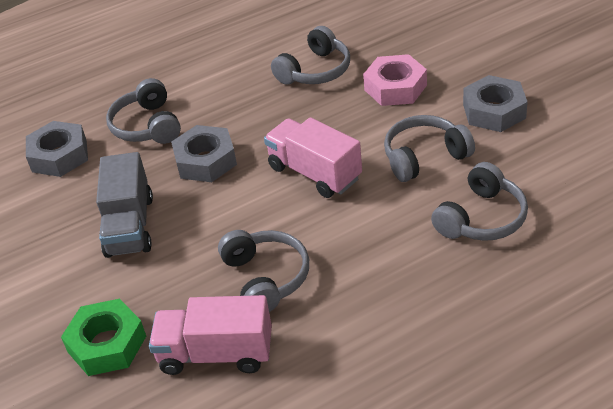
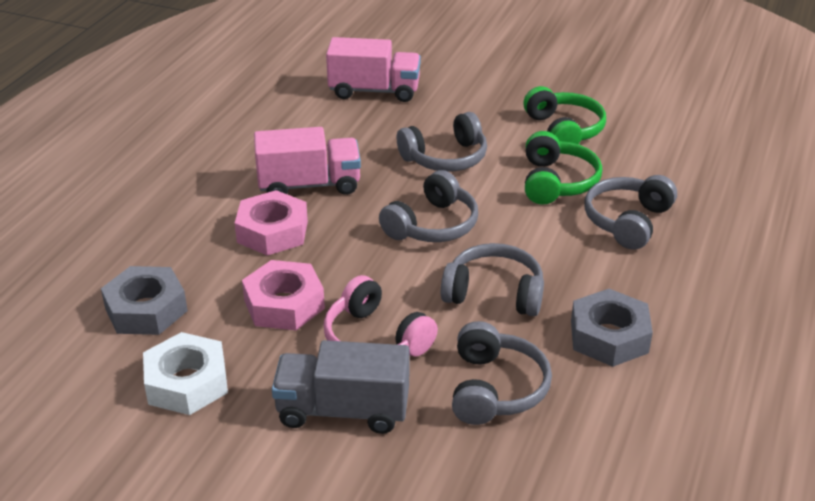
green headphones: 0 -> 2
green nut: 1 -> 0
grey nut: 3 -> 2
pink headphones: 0 -> 1
pink nut: 1 -> 2
white nut: 0 -> 1

